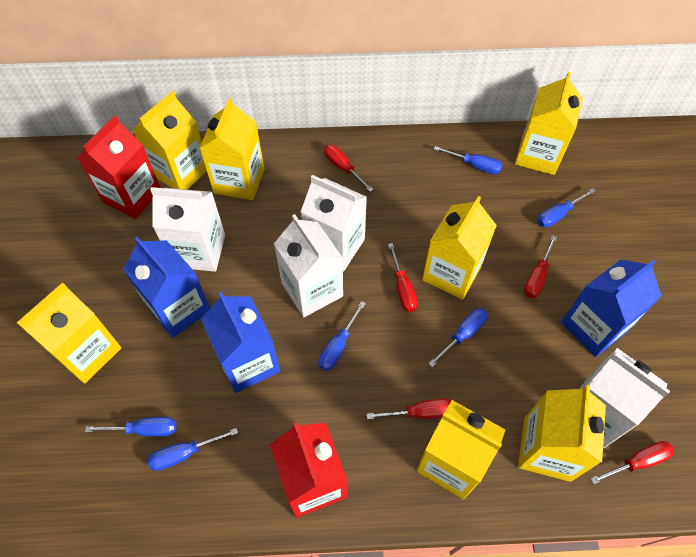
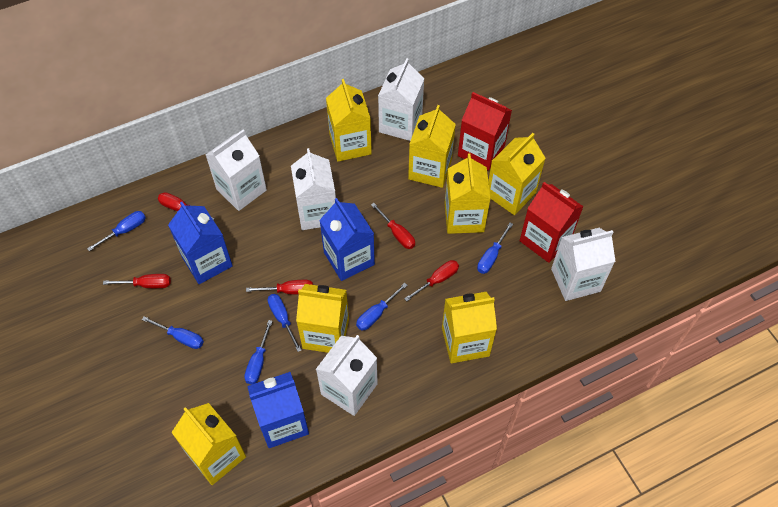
white carton: 4 -> 5

